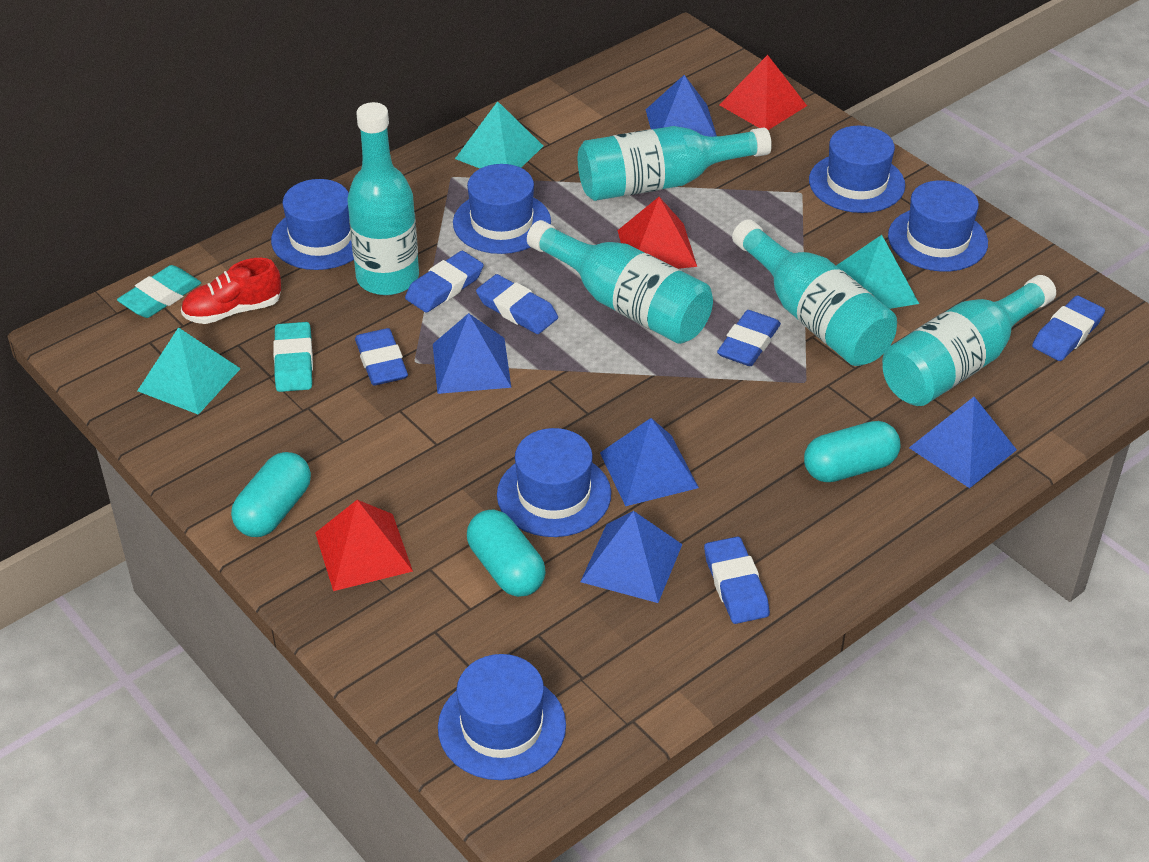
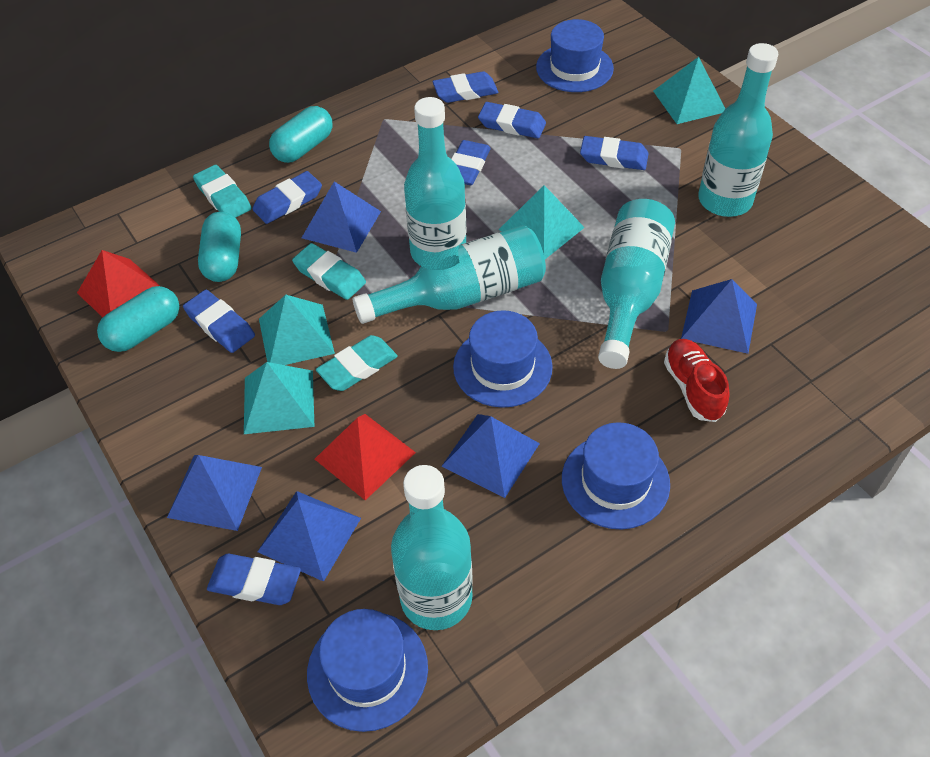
blue eraser: 6 -> 7
blue hat: 6 -> 4
red pyramid: 3 -> 2
turquoise eraser: 2 -> 3
turquoise pyramid: 3 -> 4

